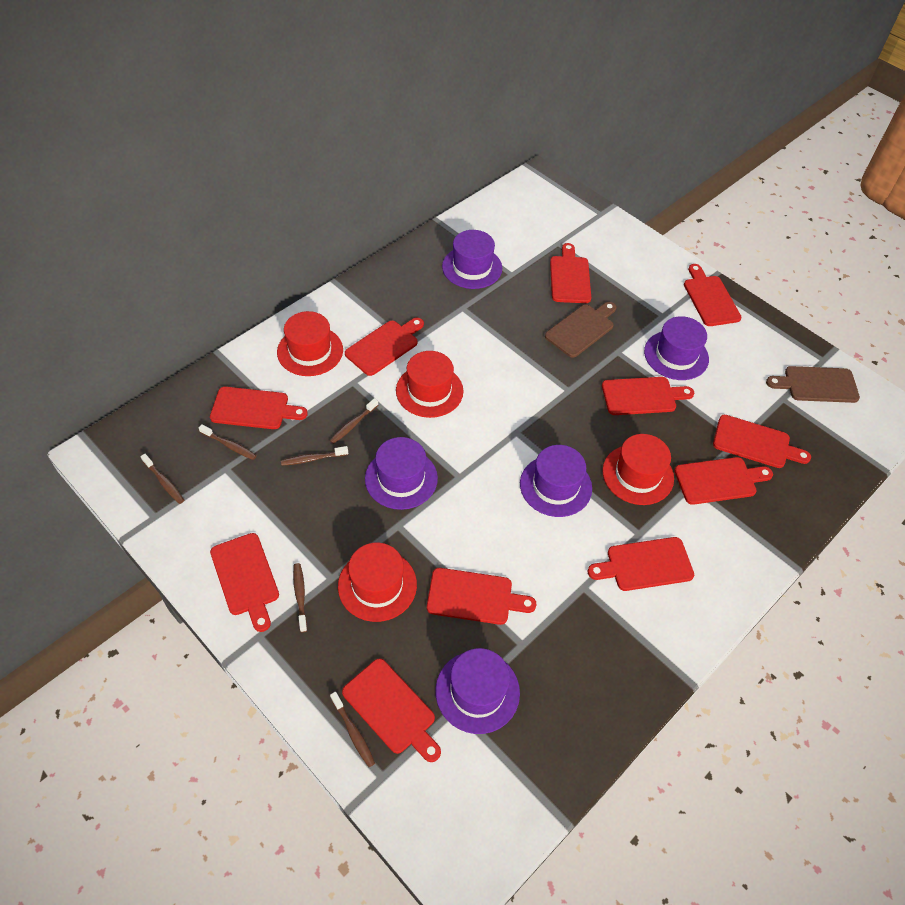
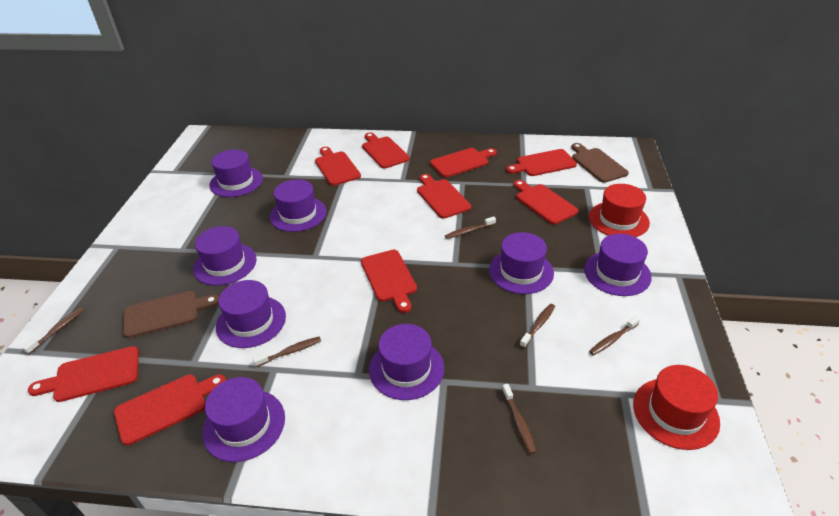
purple hat: 5 -> 8
red cutting board: 11 -> 9
red hat: 4 -> 2

